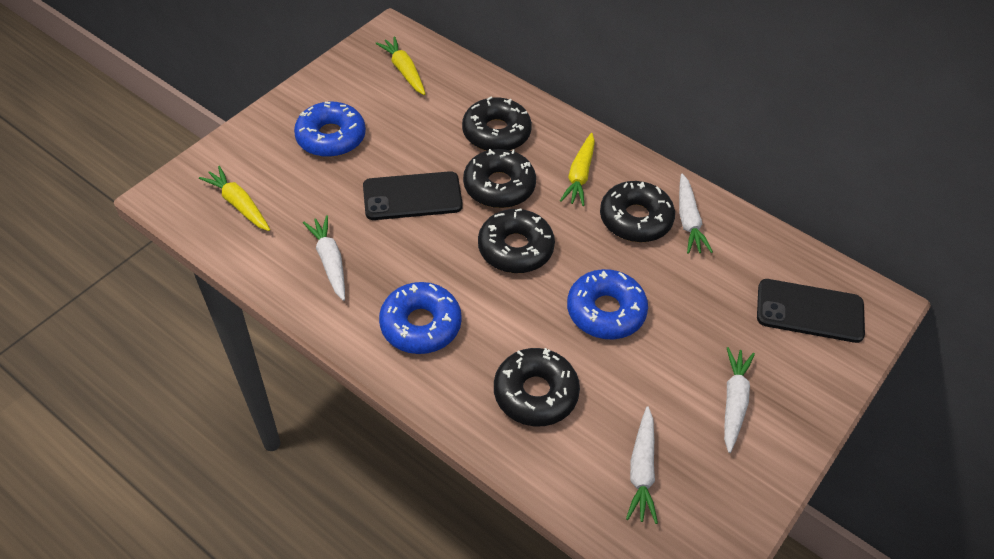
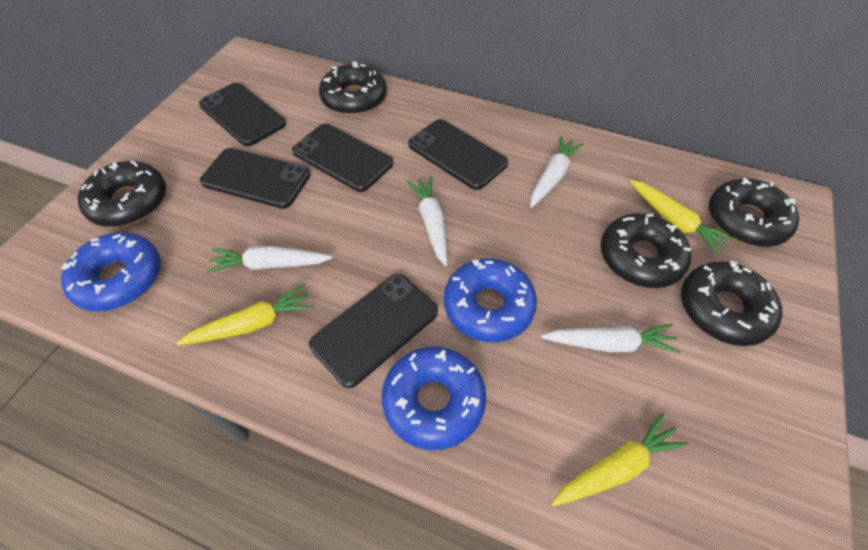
black phone: 2 -> 5

